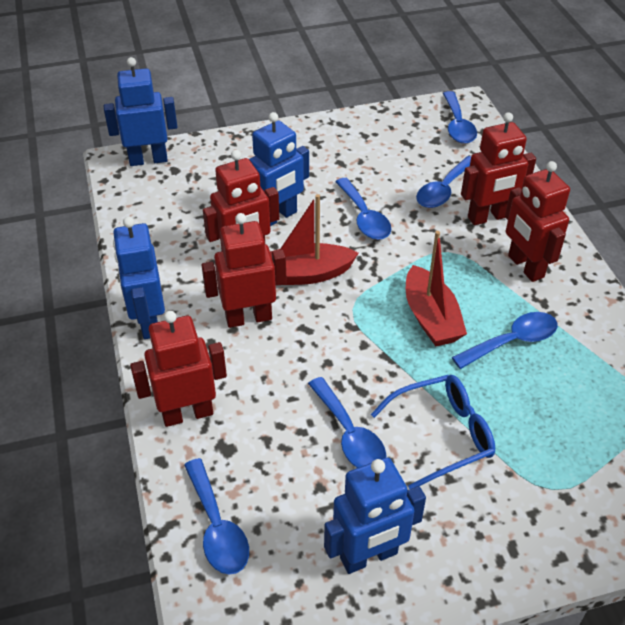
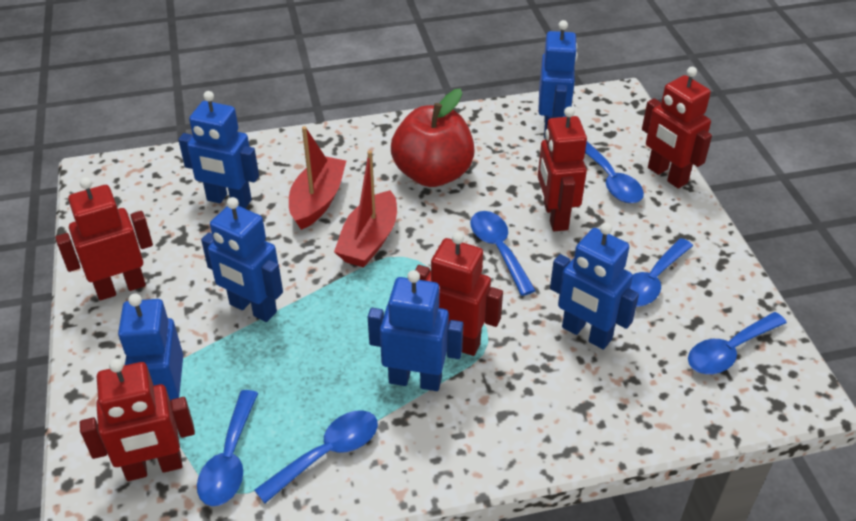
blue glasses: 1 -> 0
blue robot: 4 -> 6
red apple: 0 -> 1

